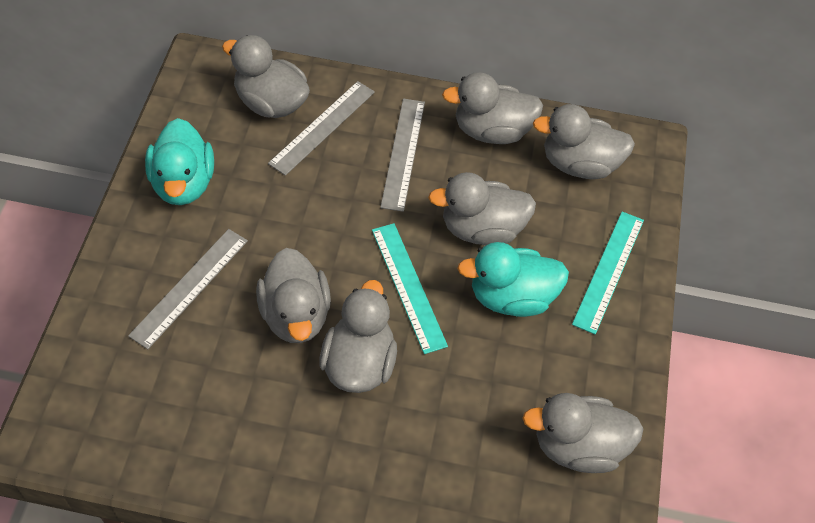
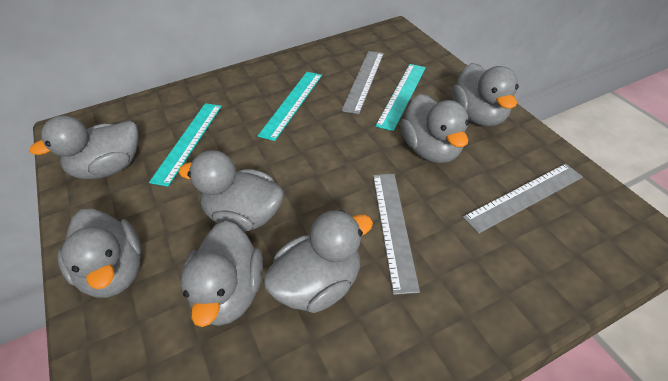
turquoise duck: 2 -> 0
turquoise ruler: 2 -> 3

